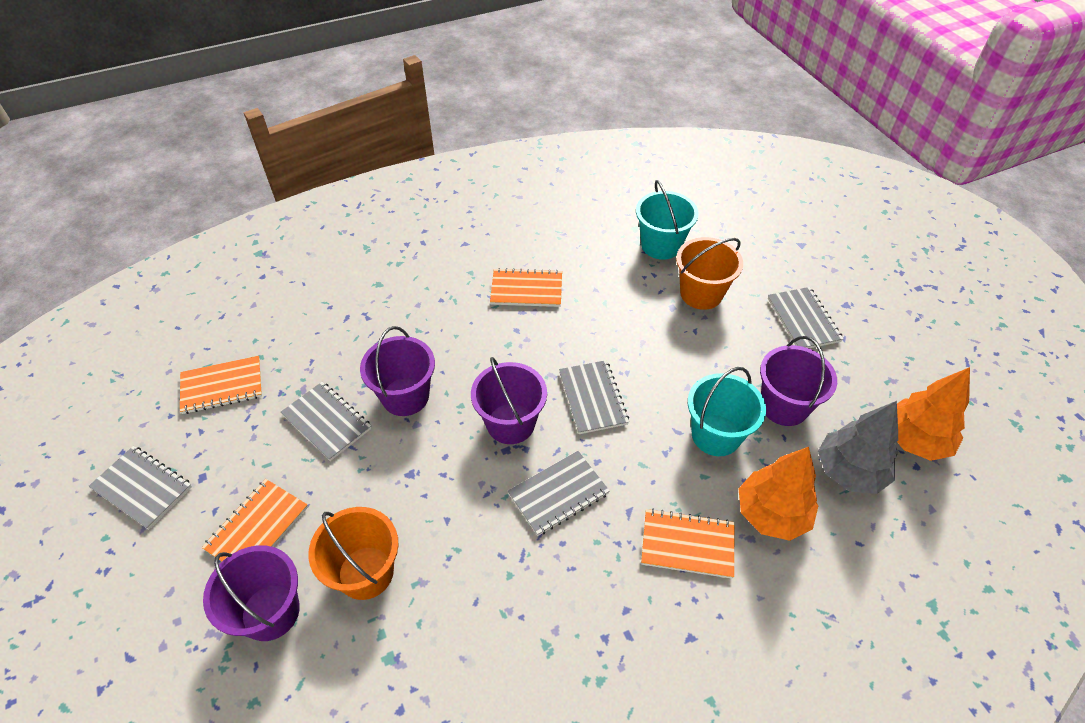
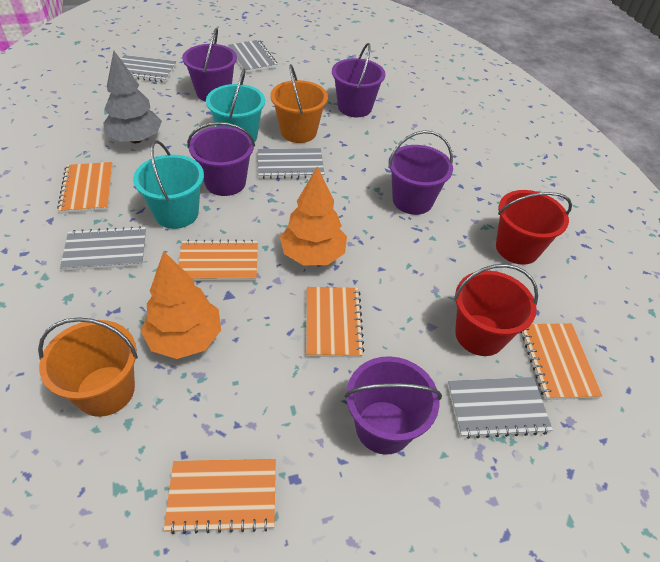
orange notebook: 4 -> 5
purple bucket: 4 -> 5
red bucket: 0 -> 2

